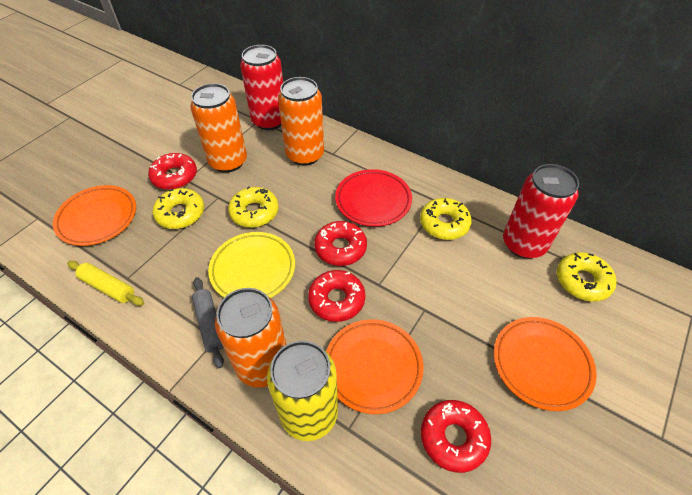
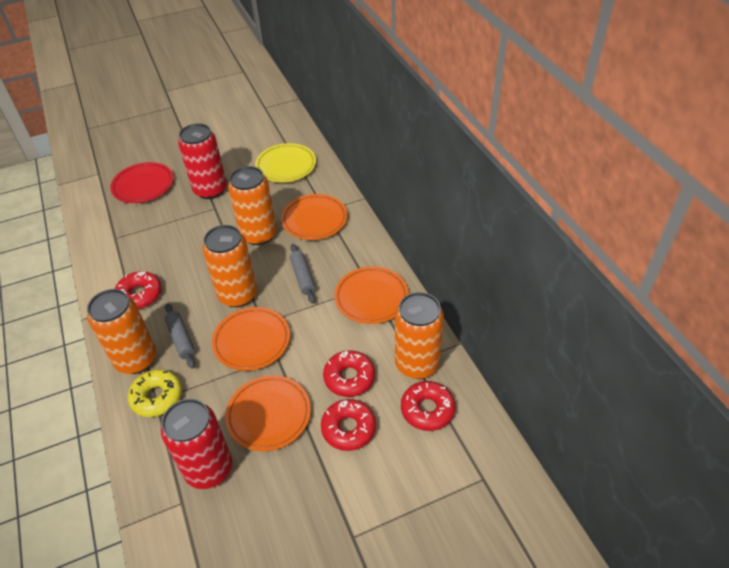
grey rolling pin: 1 -> 2
orange can: 3 -> 4
orange plate: 3 -> 4
yellow can: 1 -> 0
yellow donut: 4 -> 1
yellow rolling pin: 1 -> 0

